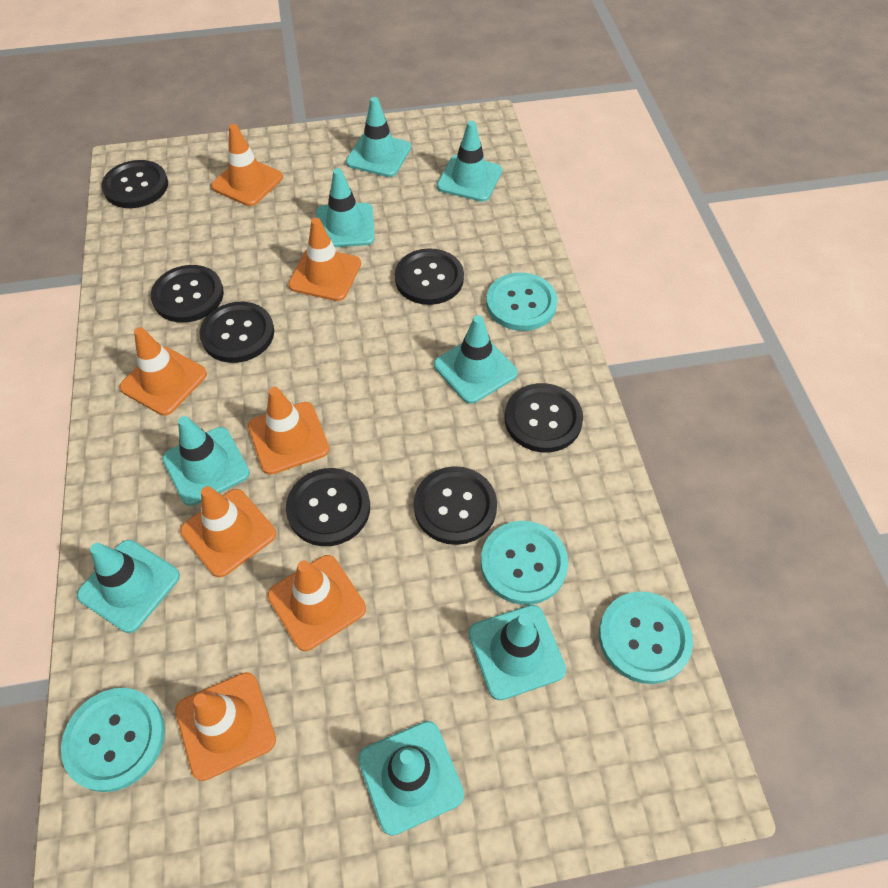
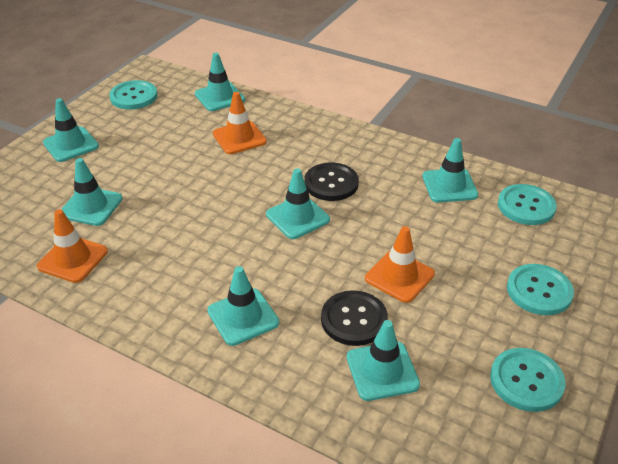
black button: 7 -> 2
orange traffic cone: 7 -> 3
turquoise traffic cone: 8 -> 7

